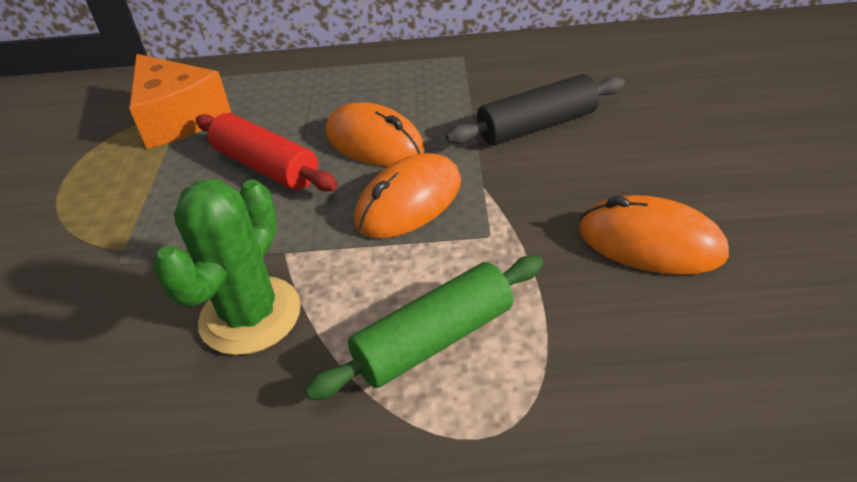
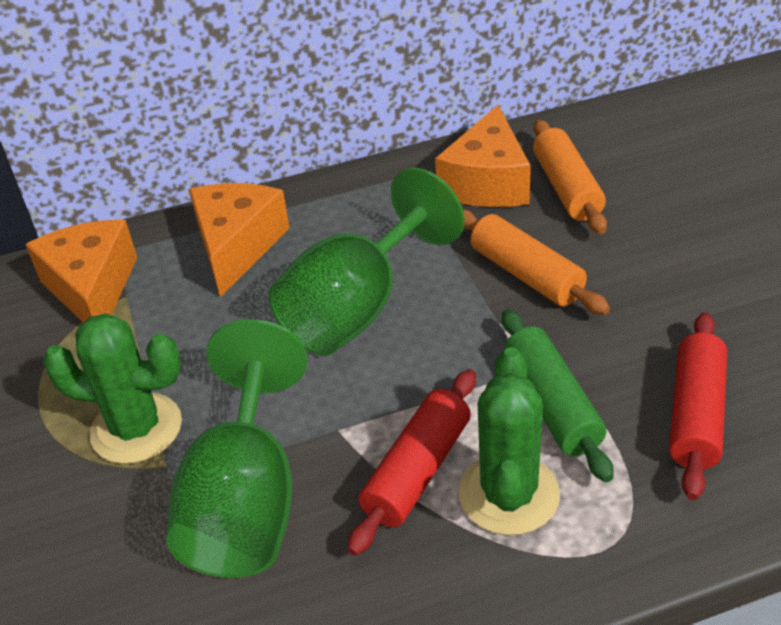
black rolling pin: 1 -> 0
green cactus: 1 -> 2
green goblet: 0 -> 2
orange cheese: 1 -> 3
orange mouse: 3 -> 0
orange rolling pin: 0 -> 2
red rolling pin: 1 -> 2

